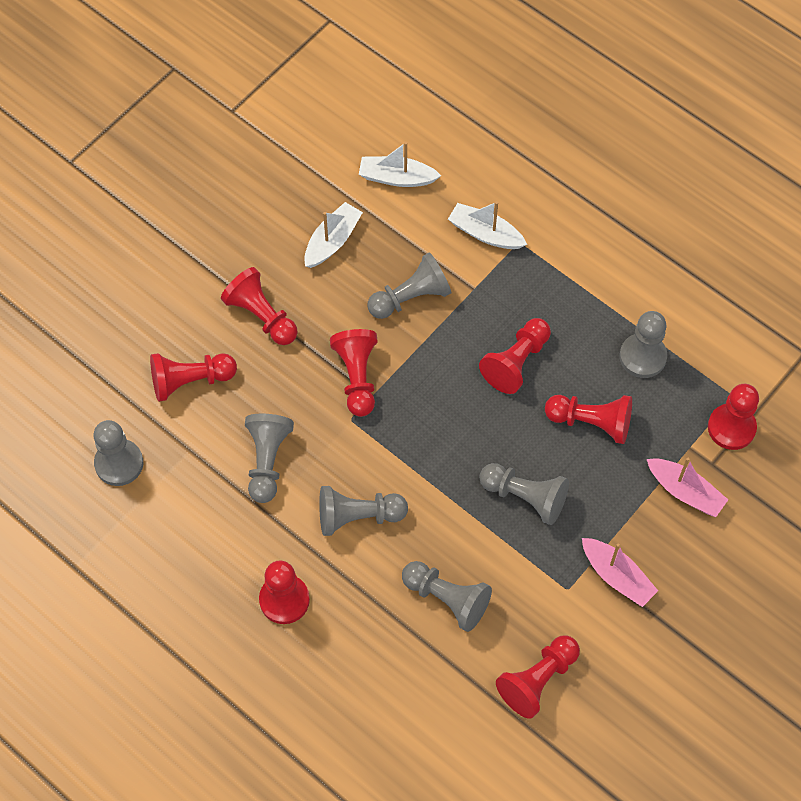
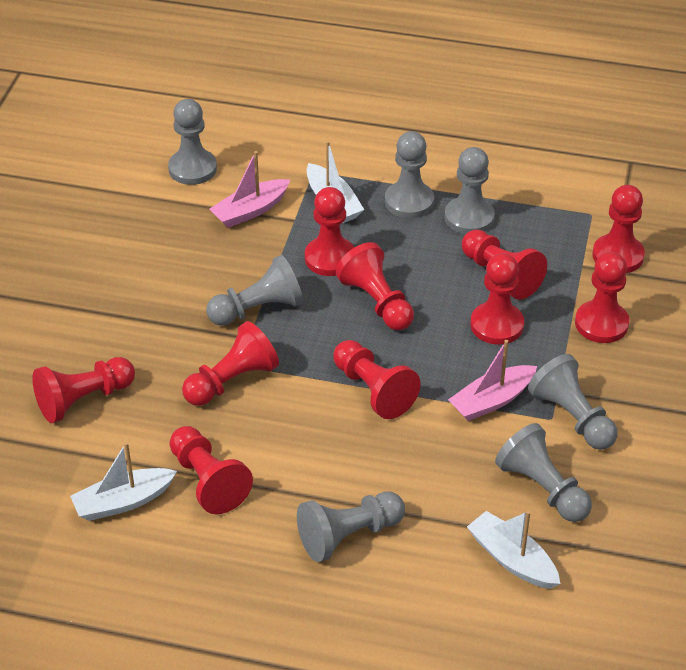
red pawn: 8 -> 10

